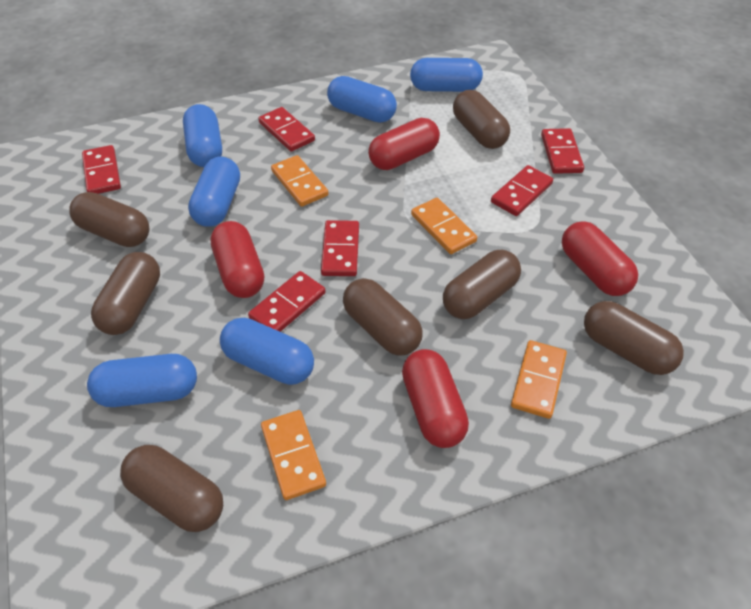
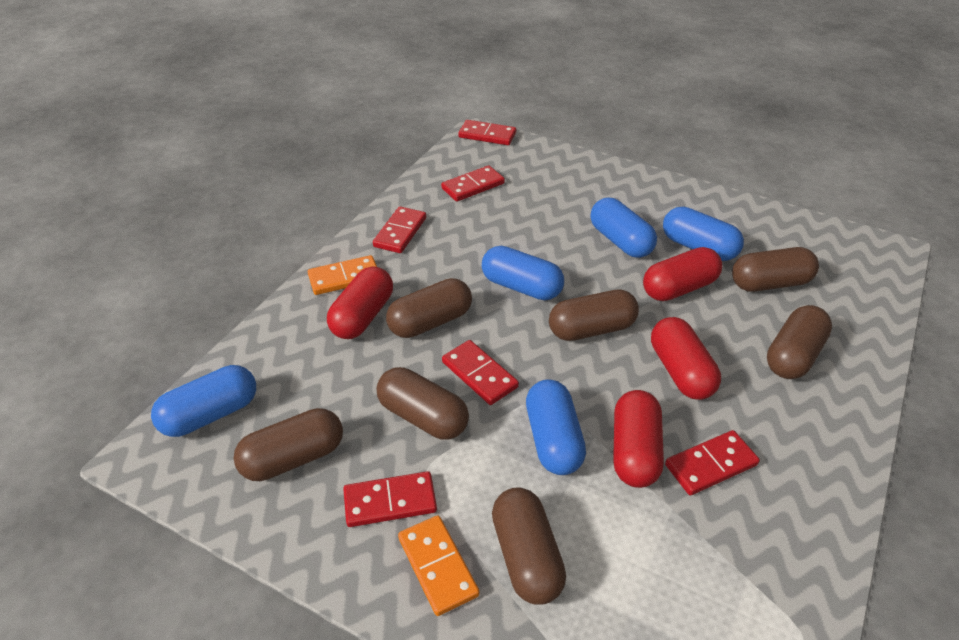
blue capsule: 6 -> 5
orange domino: 4 -> 2

